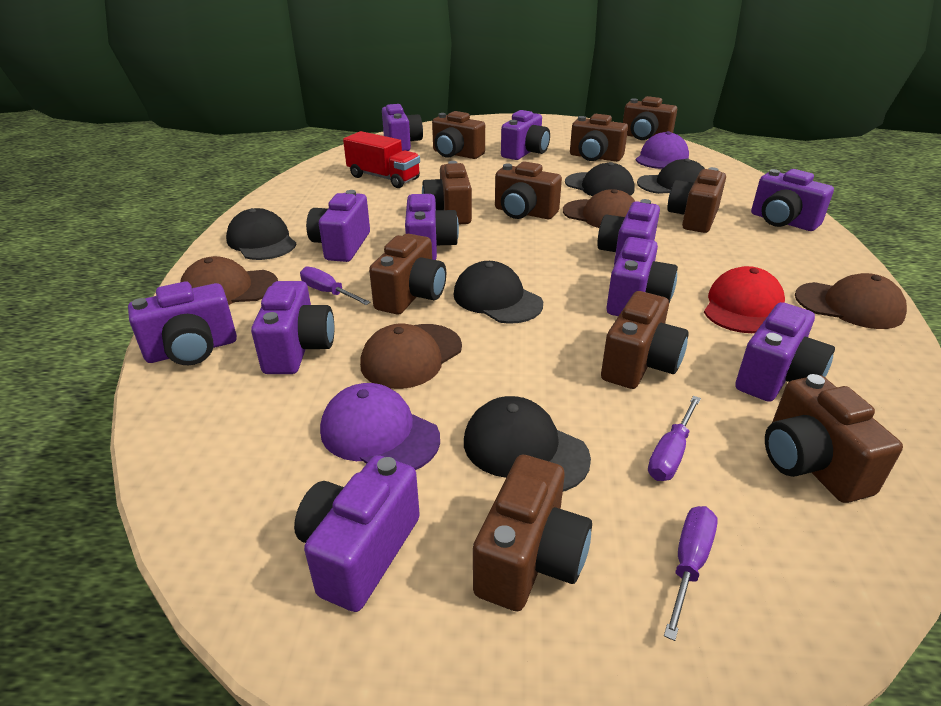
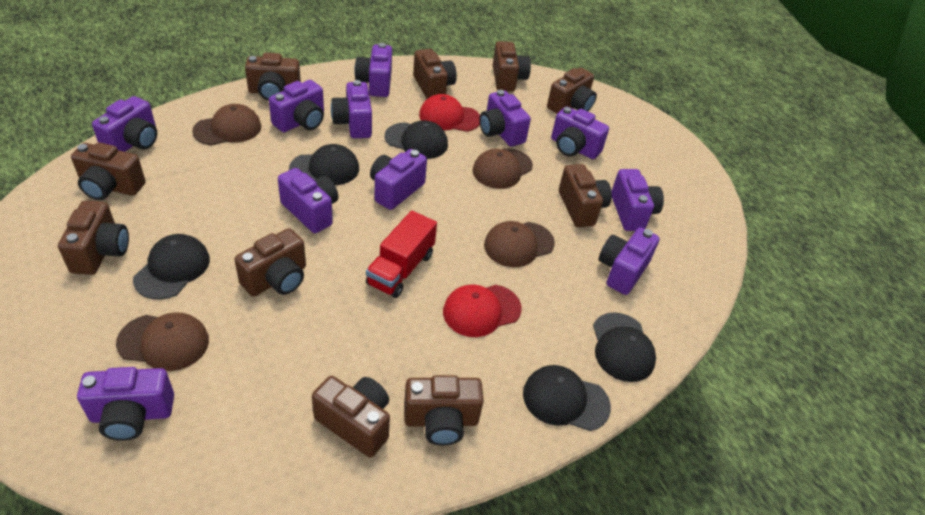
purple cap: 2 -> 0
purple screwdriver: 3 -> 0
red cap: 1 -> 2

